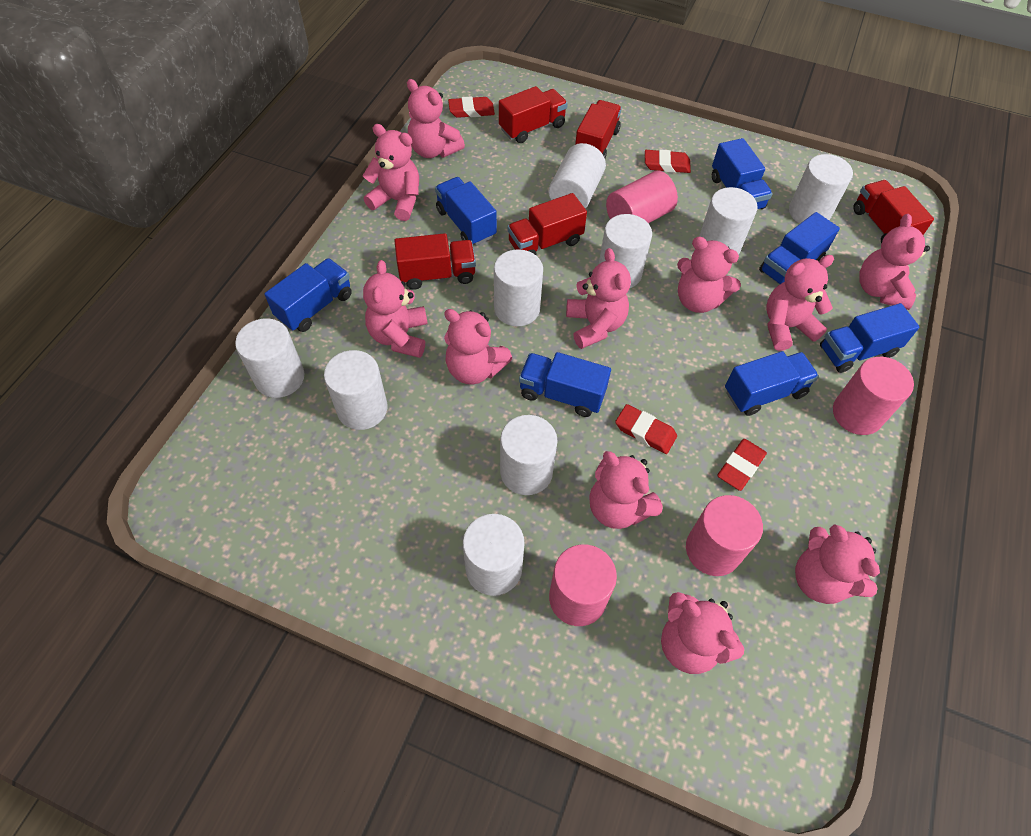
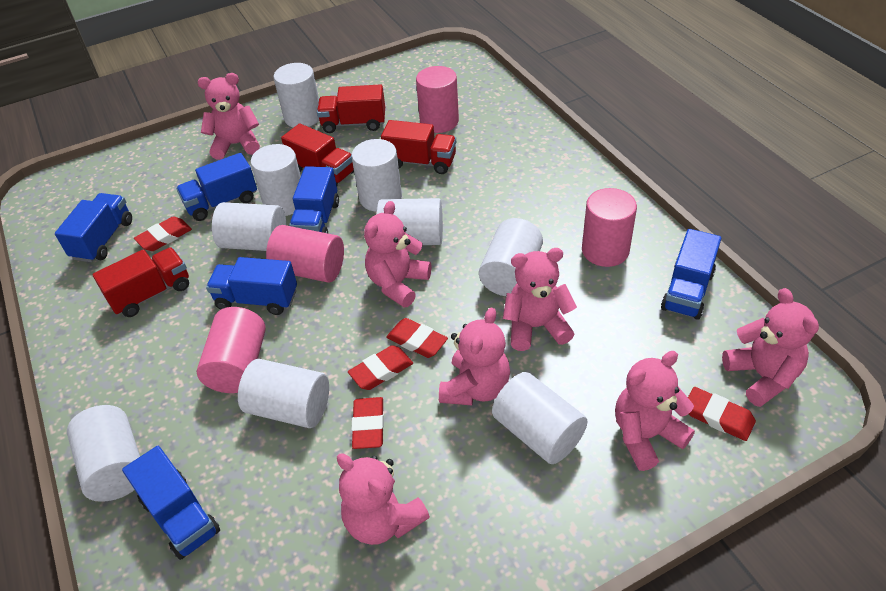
blue truck: 7 -> 6
pink teddy bear: 11 -> 7
red eraser: 4 -> 5
red truck: 5 -> 4

